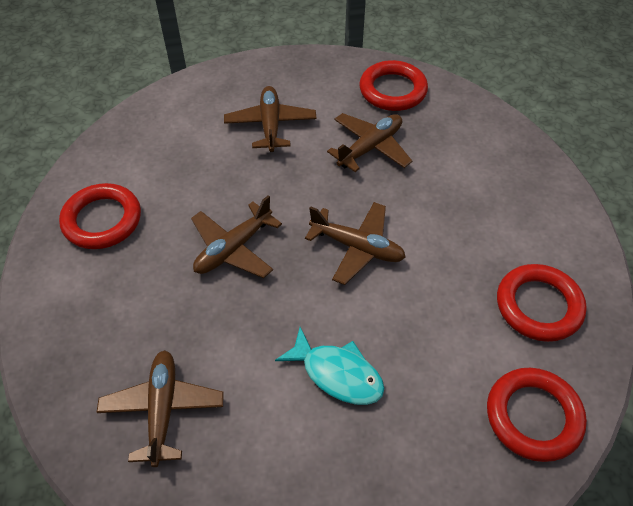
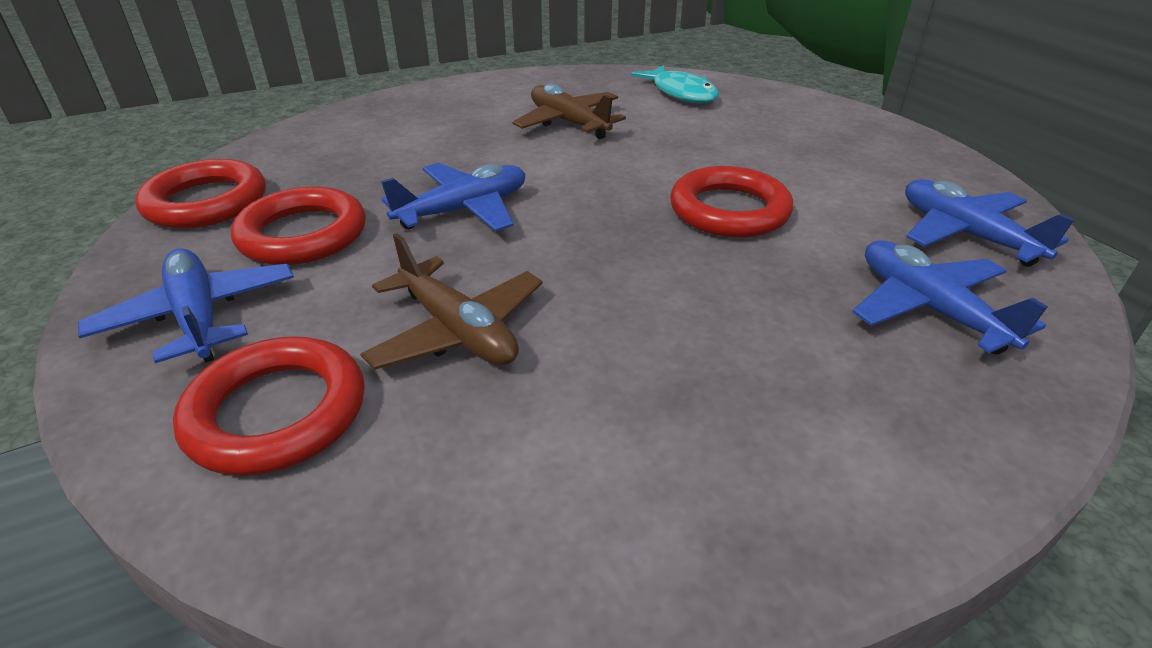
blue plane: 0 -> 4
brown plane: 5 -> 2

